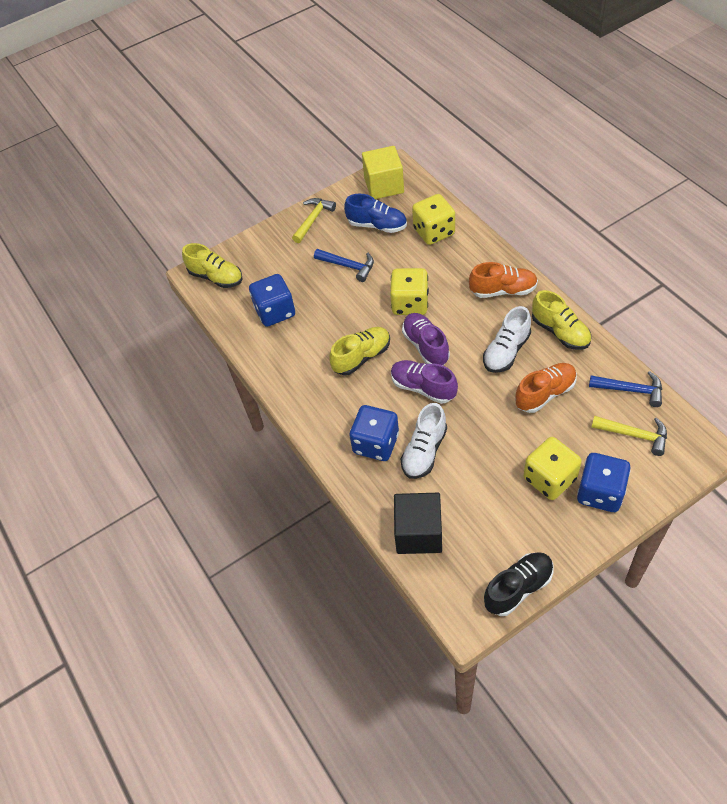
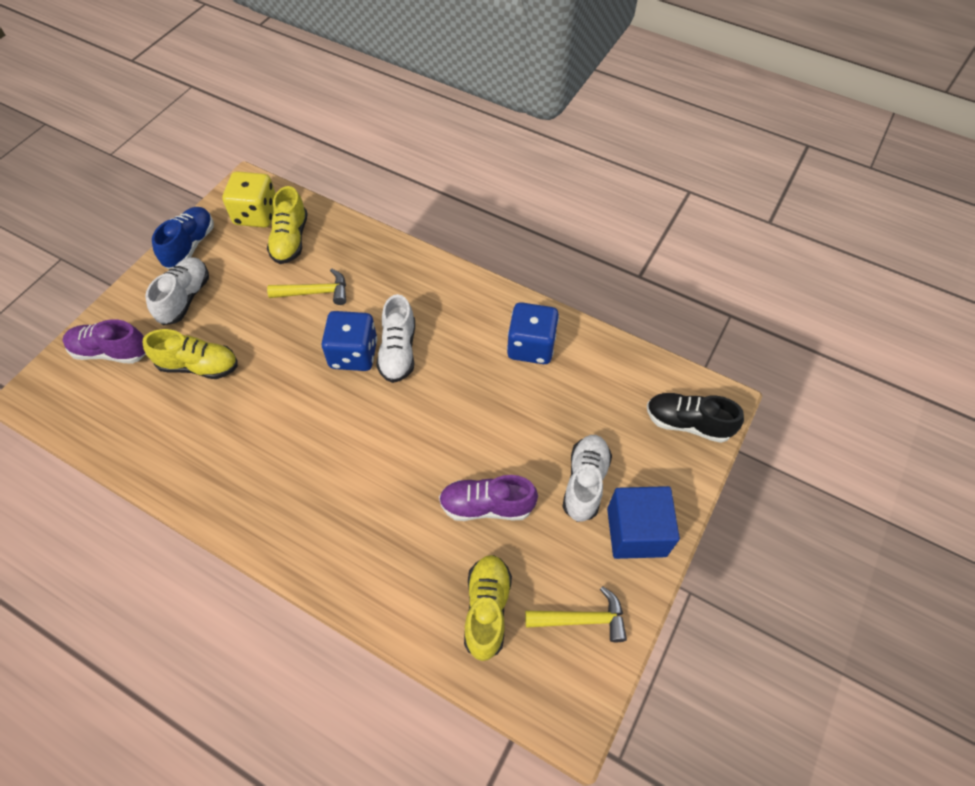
black cube: 1 -> 0
blue cube: 0 -> 1
blue dice: 3 -> 2
blue hammer: 2 -> 0
orange shoe: 2 -> 0
white shoe: 2 -> 3
yellow cube: 1 -> 0
yellow dice: 3 -> 1

